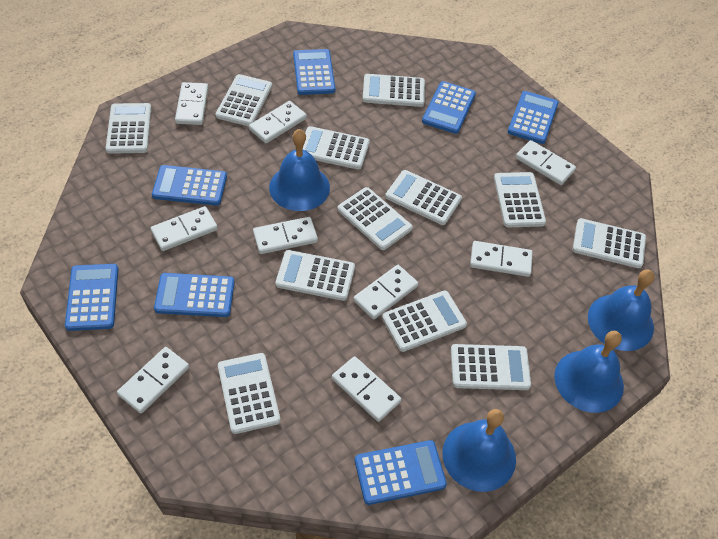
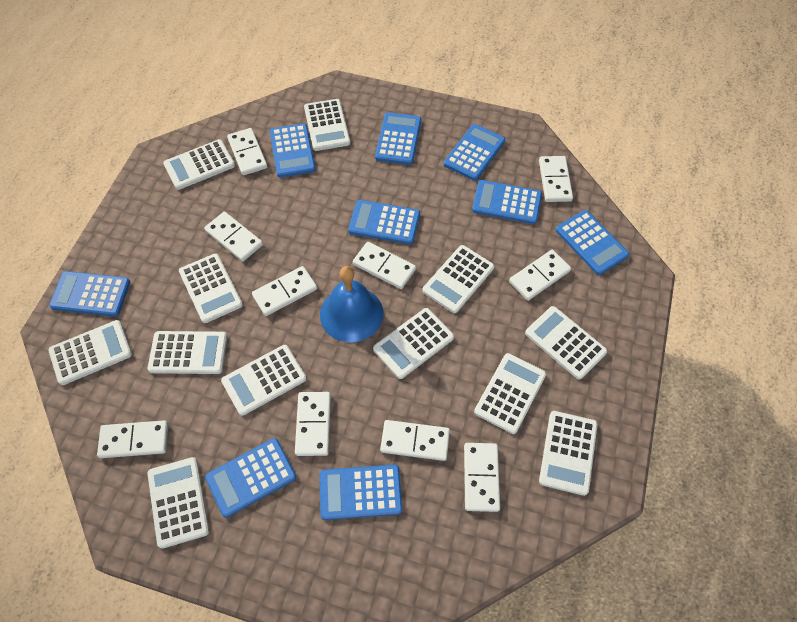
blue bell: 4 -> 1
blue calculator: 7 -> 9
white domino: 9 -> 10

